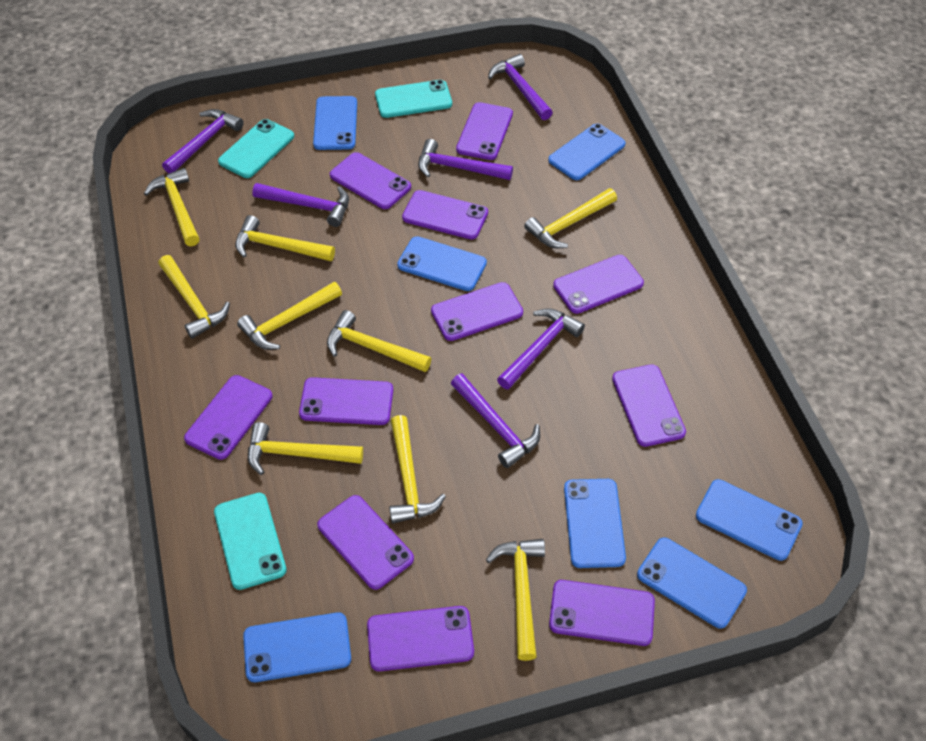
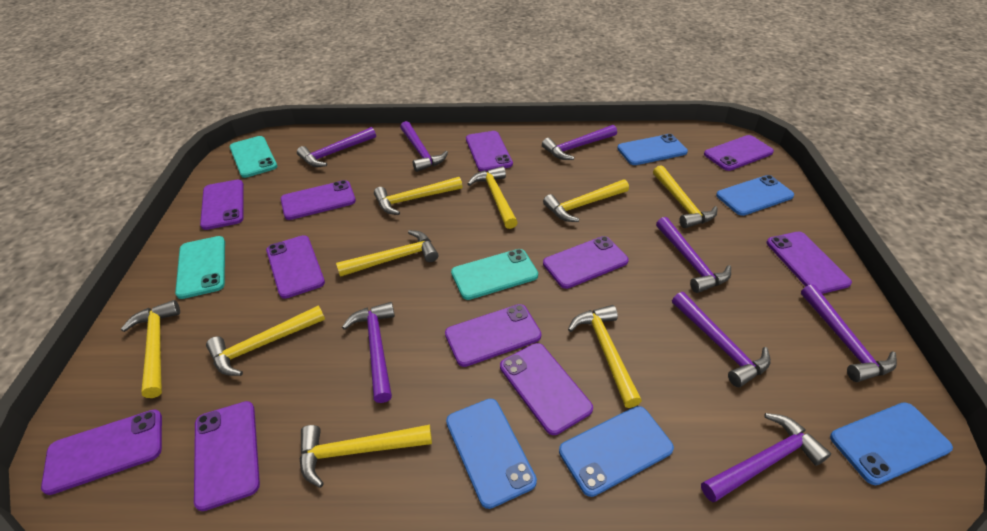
blue phone: 7 -> 5
purple hammer: 6 -> 8

